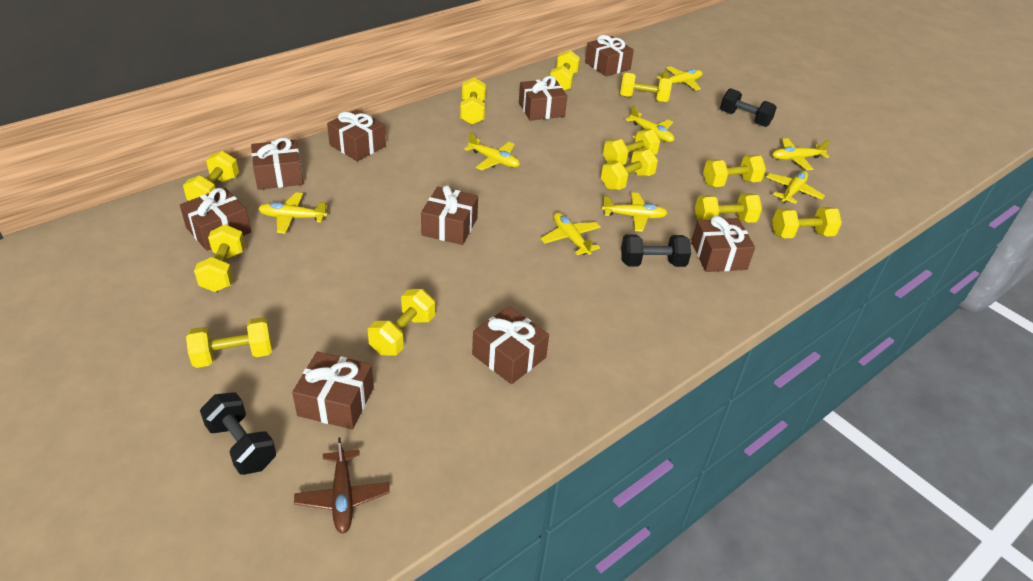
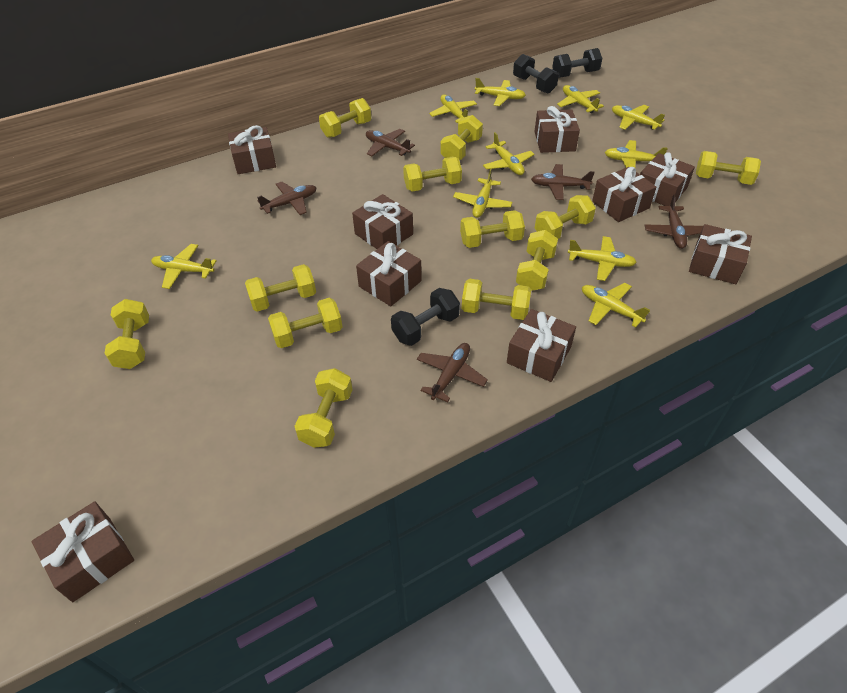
brown plane: 1 -> 5
yellow plane: 8 -> 10

